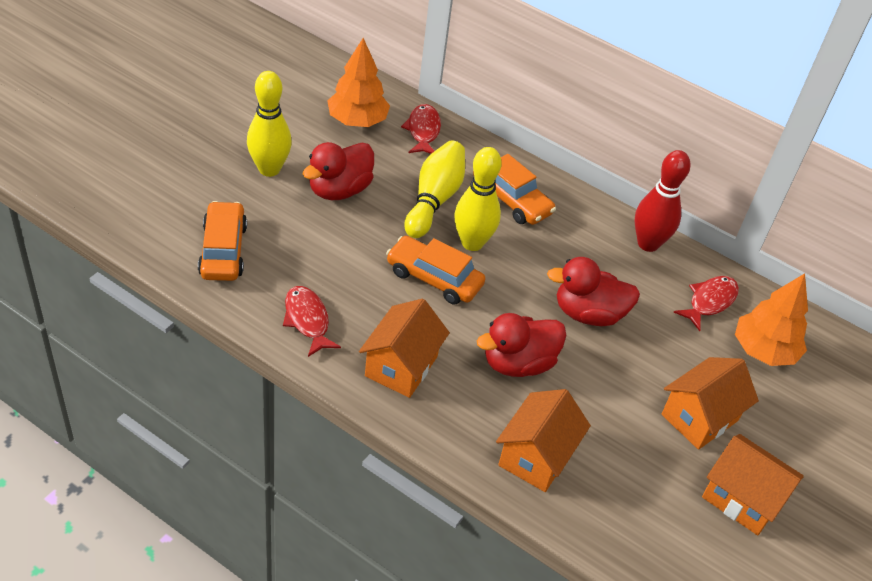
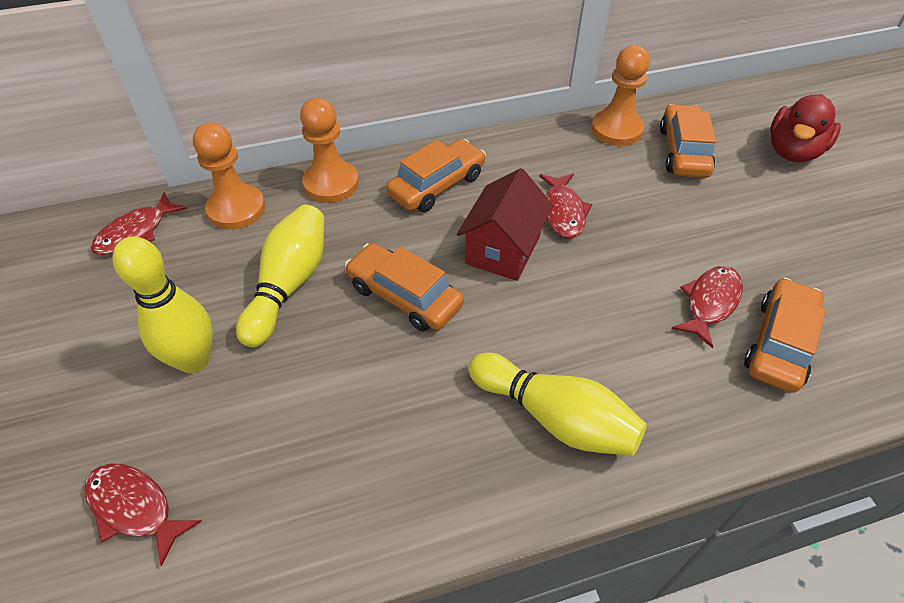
orange car: 3 -> 4
orange house: 4 -> 0
orange pawn: 0 -> 3
orange tree: 2 -> 0
red bowling pin: 1 -> 0
red duck: 3 -> 1
red fish: 3 -> 4
red house: 0 -> 1

